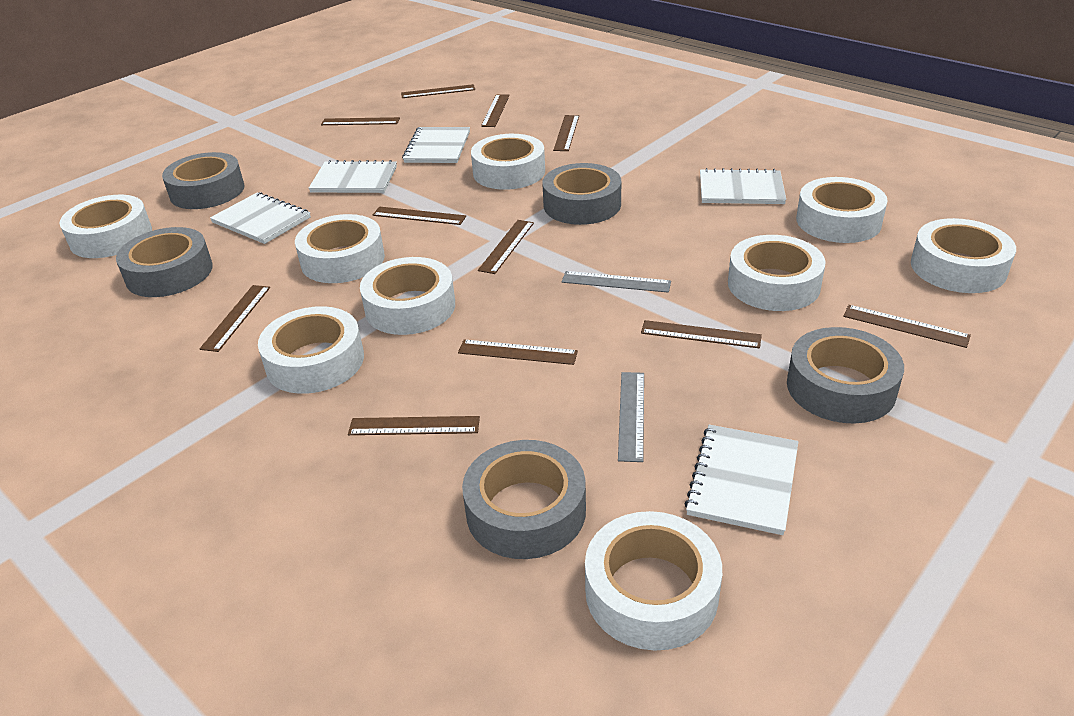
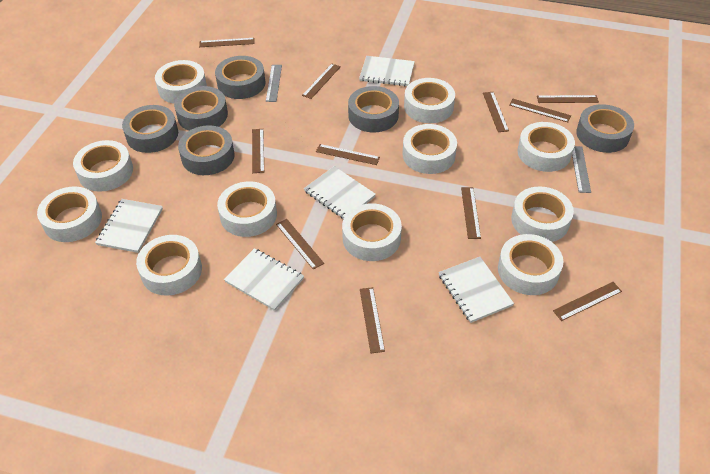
grey tape: 5 -> 6
white tape: 9 -> 11

